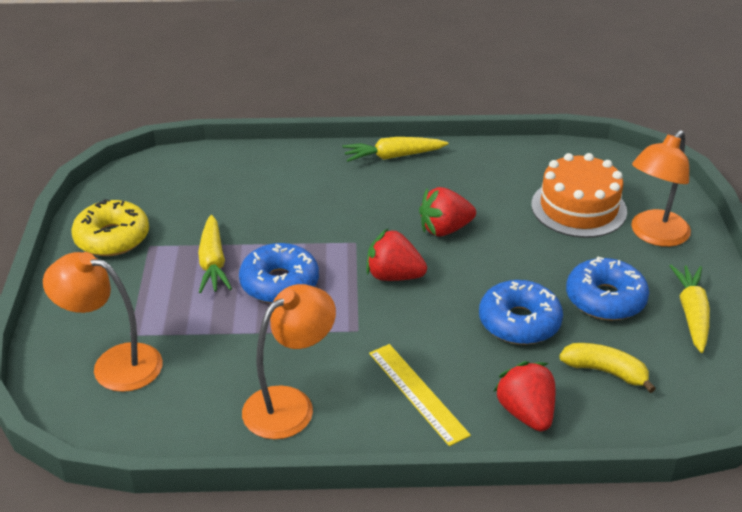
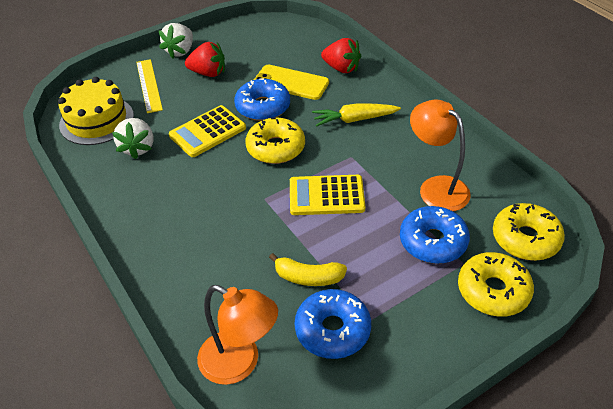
orange cake: 1 -> 0
orange lamp: 3 -> 2
red strawberry: 3 -> 2
white strawberry: 0 -> 2
yellow cake: 0 -> 1
yellow calculator: 0 -> 2
yellow carrot: 3 -> 1
yellow donut: 1 -> 3
yellow phone: 0 -> 1

